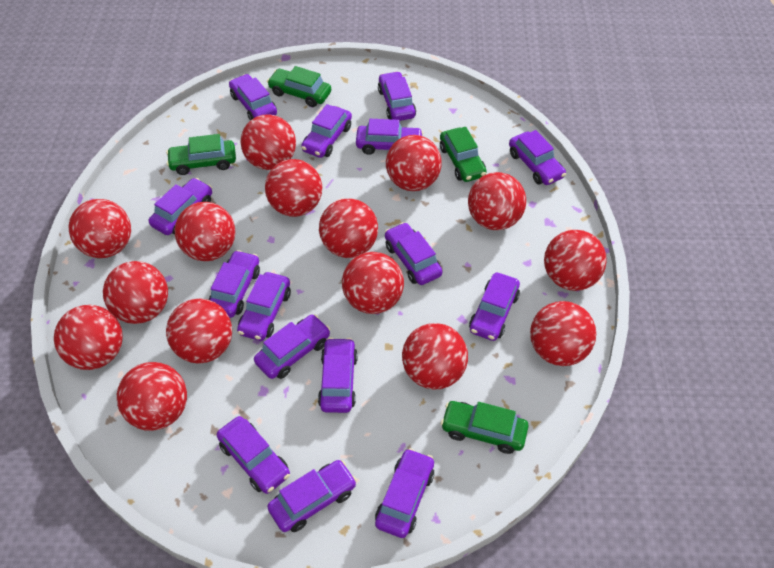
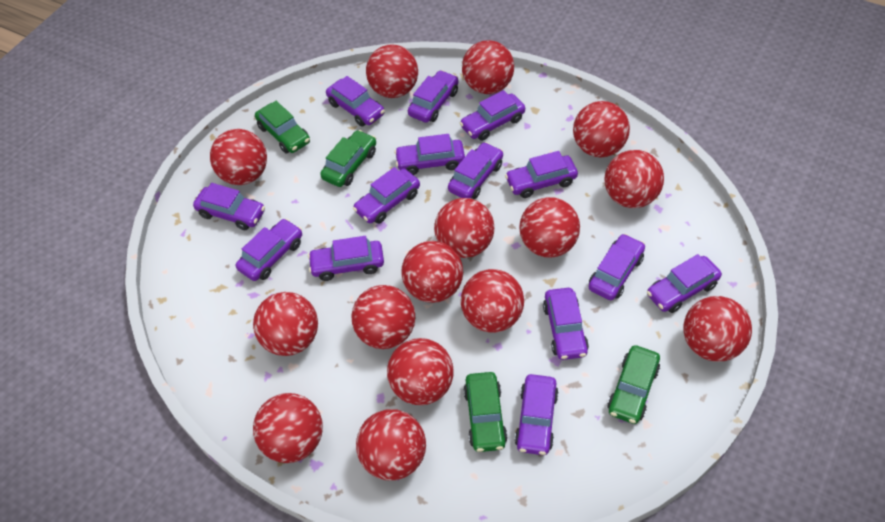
purple car: 15 -> 14

